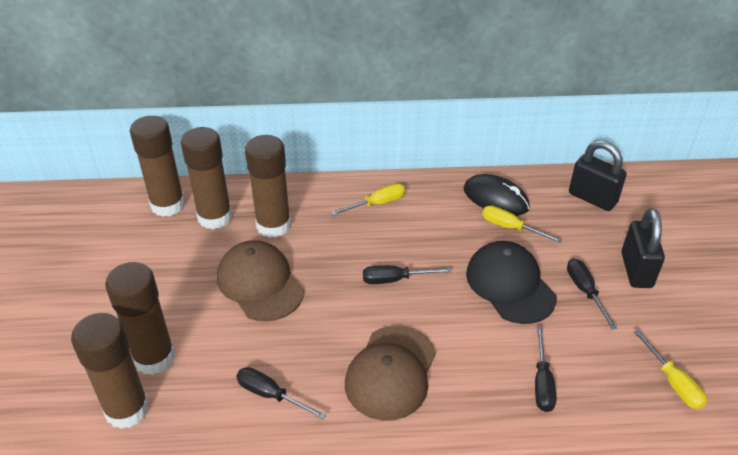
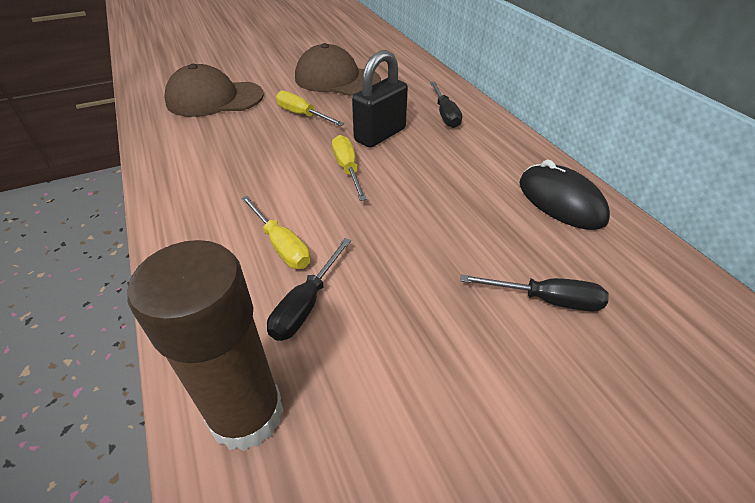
black cap: 1 -> 0
black padlock: 2 -> 1
black screwdriver: 4 -> 3
brown glue stick: 5 -> 1

